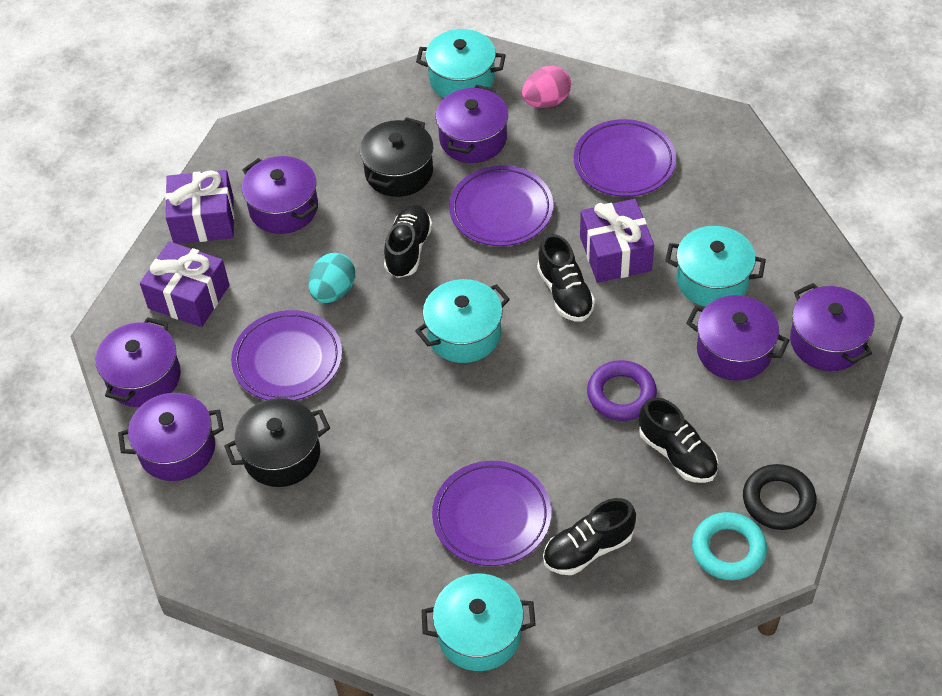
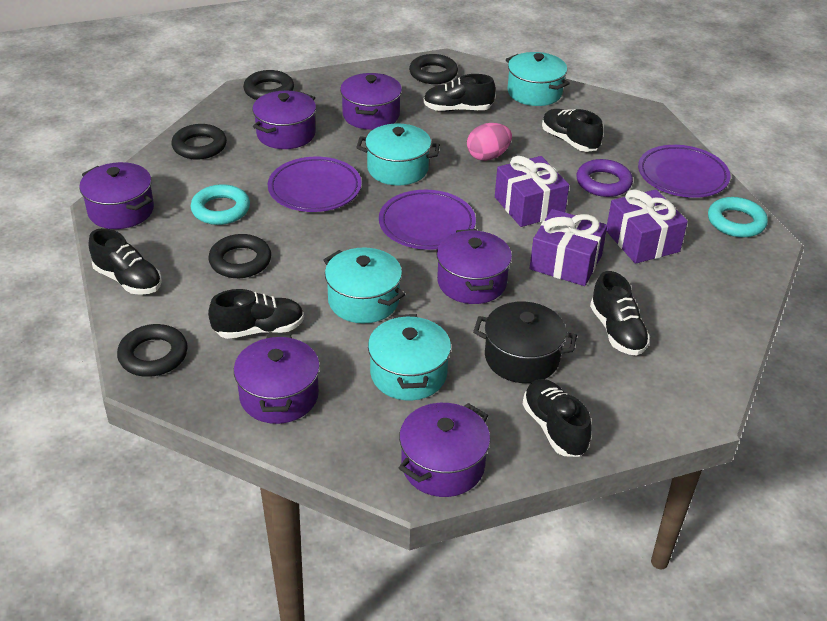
black pot: 2 -> 1
black ring: 1 -> 5
black shoe: 4 -> 6
purple plate: 4 -> 3
turquoise egg: 1 -> 0
turquoise ring: 1 -> 2

